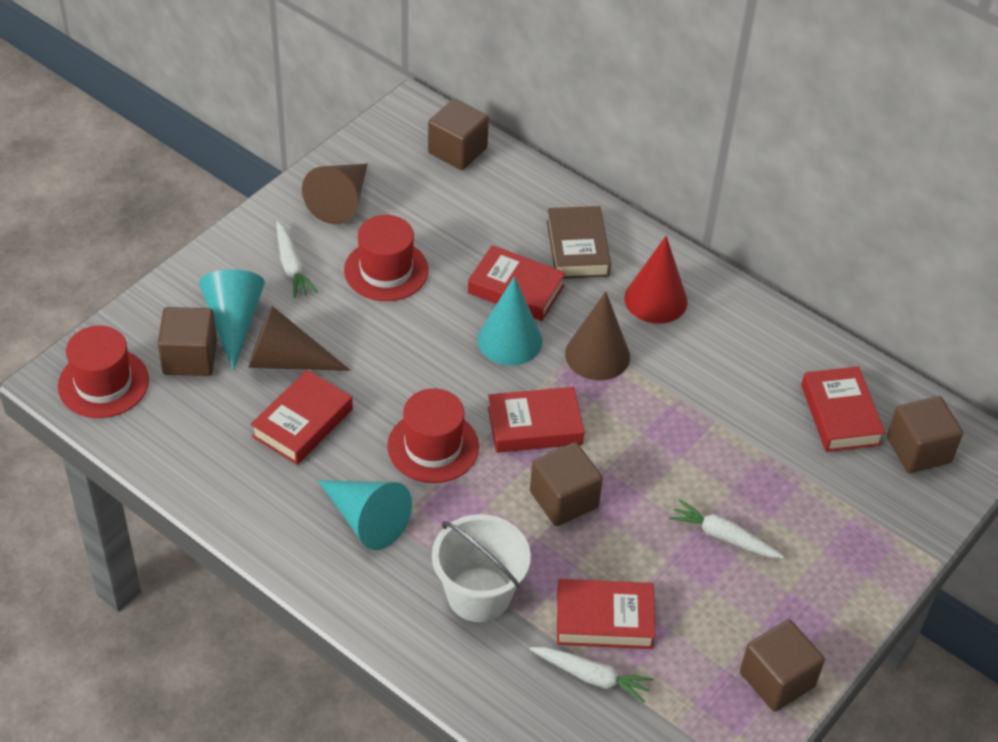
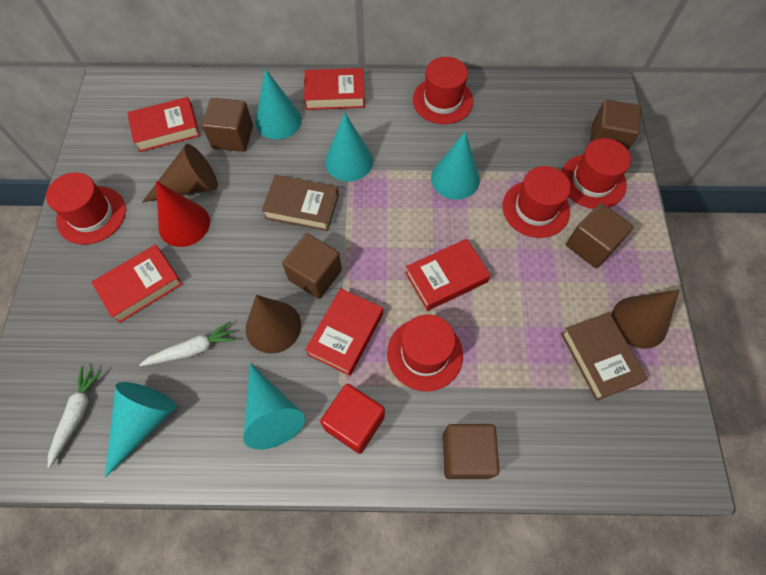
brown book: 1 -> 2
red cube: 0 -> 1
red hat: 3 -> 5
turquoise cone: 3 -> 5
white bucket: 1 -> 0
white carrot: 3 -> 2

